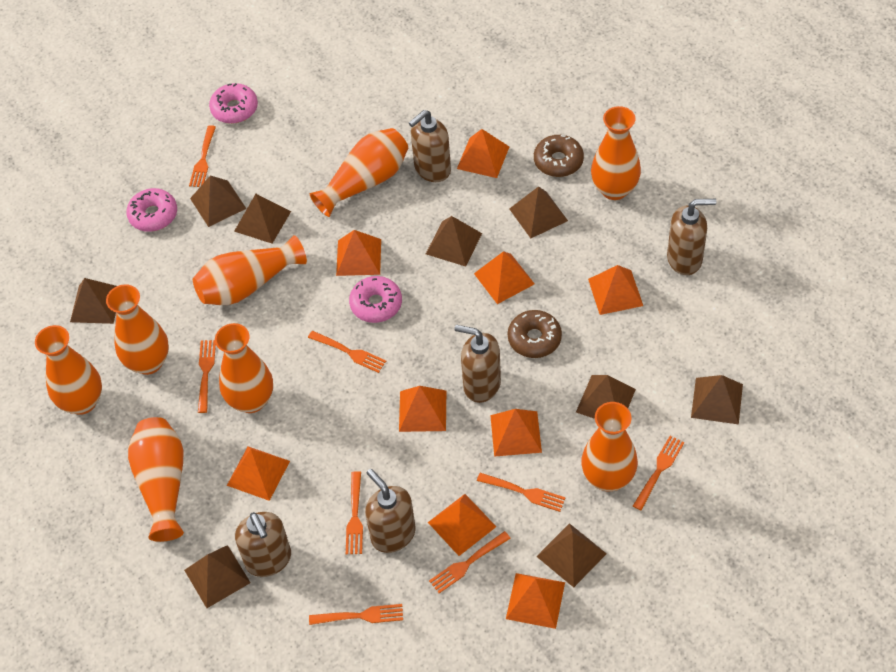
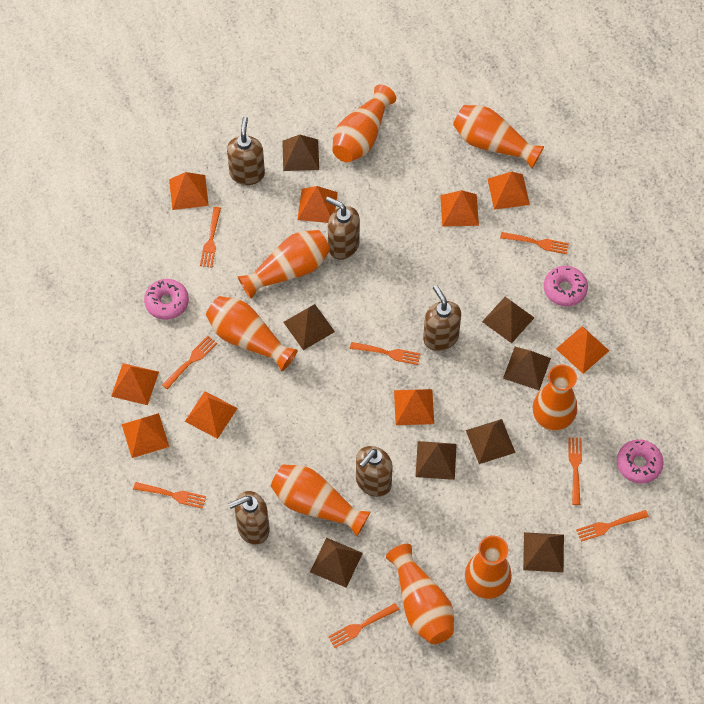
brown donut: 2 -> 0
brown pyramid: 9 -> 8

